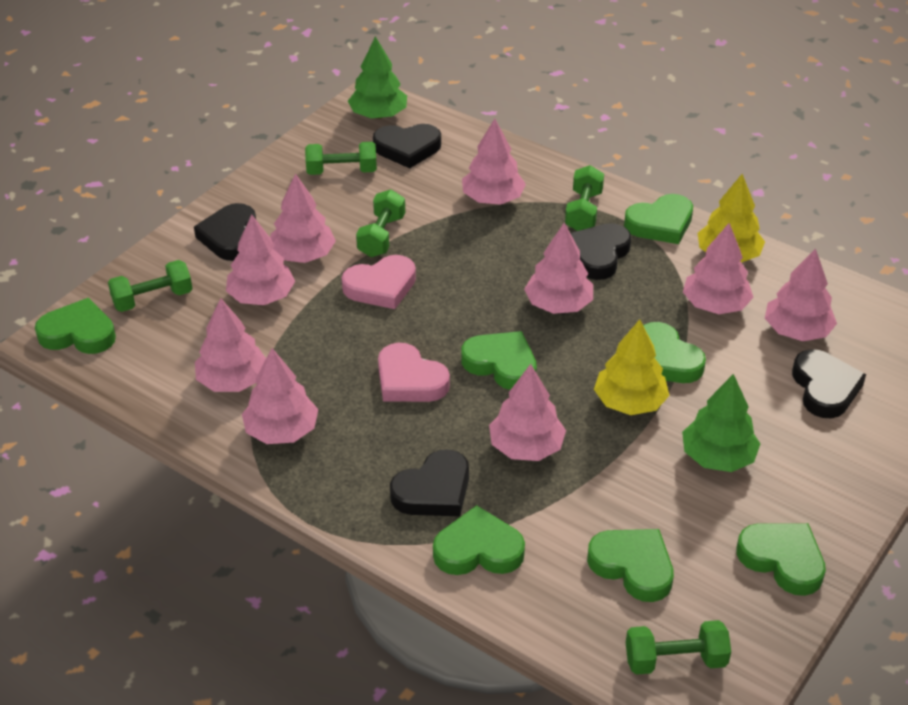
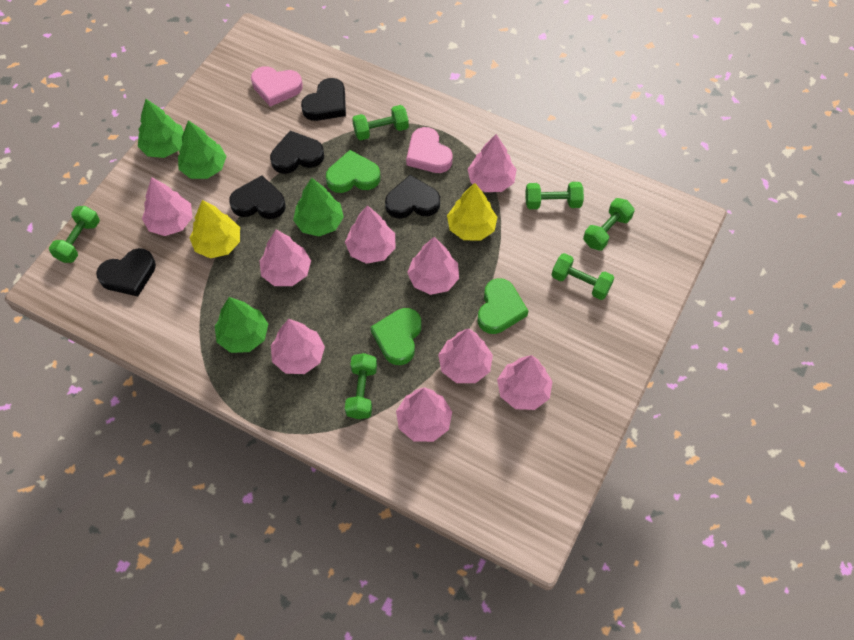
green dumbbell: 5 -> 6
green heart: 7 -> 3
green tree: 2 -> 4

